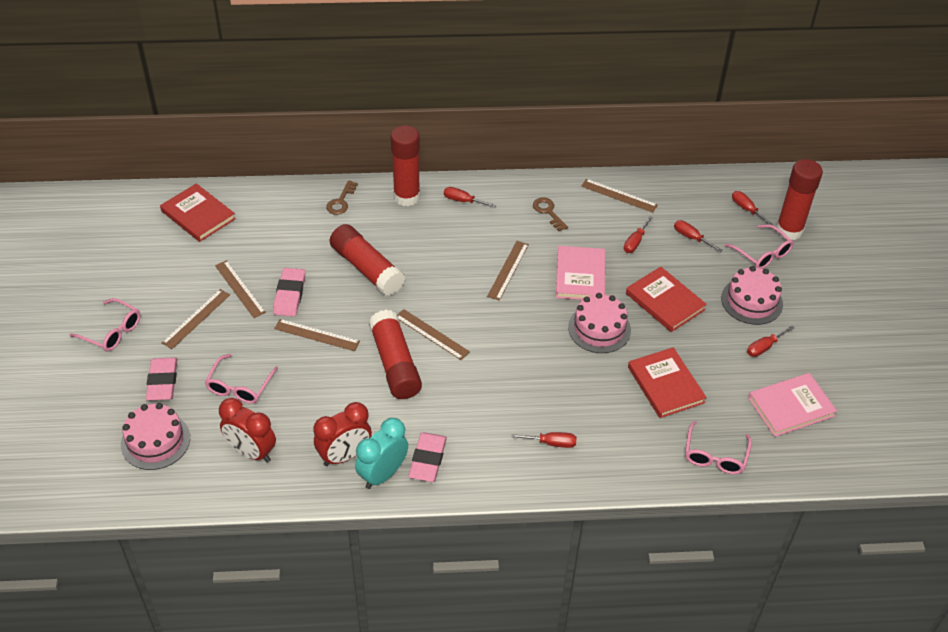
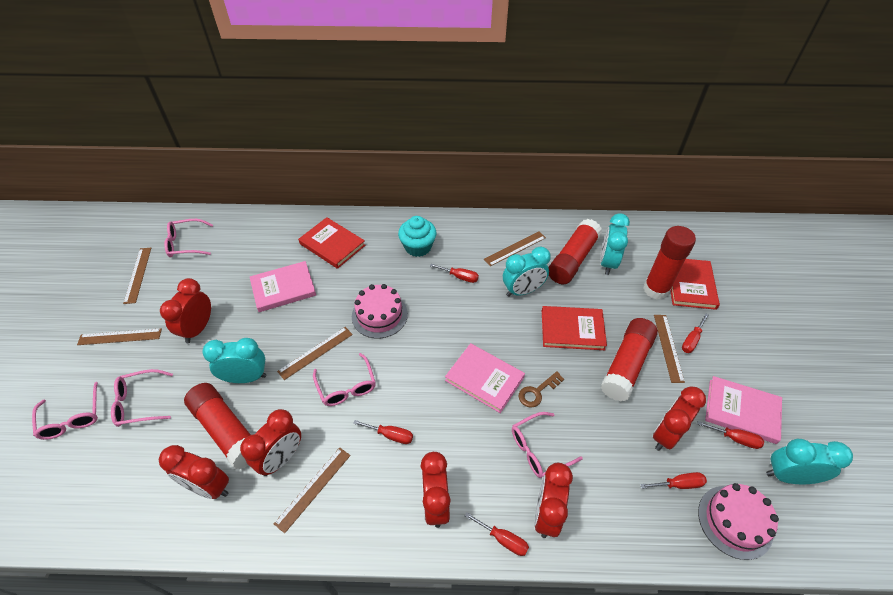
brown key: 2 -> 1
pink book: 2 -> 3
pink cake: 3 -> 2
pink eraser: 3 -> 0
pink glasses: 4 -> 5
red clock: 2 -> 6
turquoise clock: 1 -> 4
turquoise cupcake: 0 -> 1

